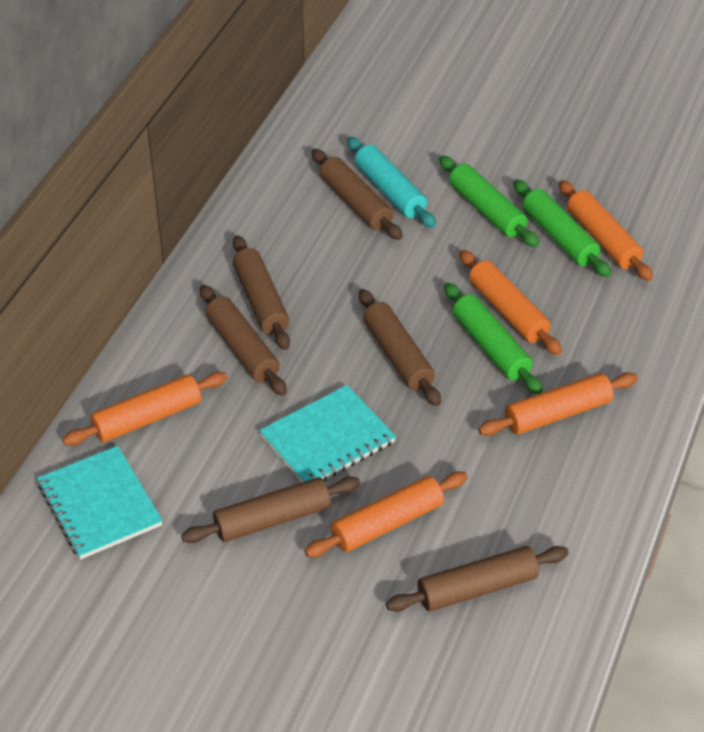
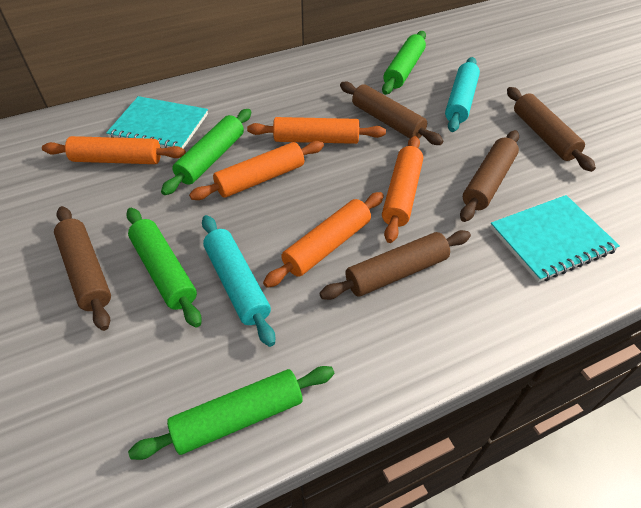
brown rolling pin: 6 -> 5
green rolling pin: 3 -> 4
turquoise rolling pin: 1 -> 2

